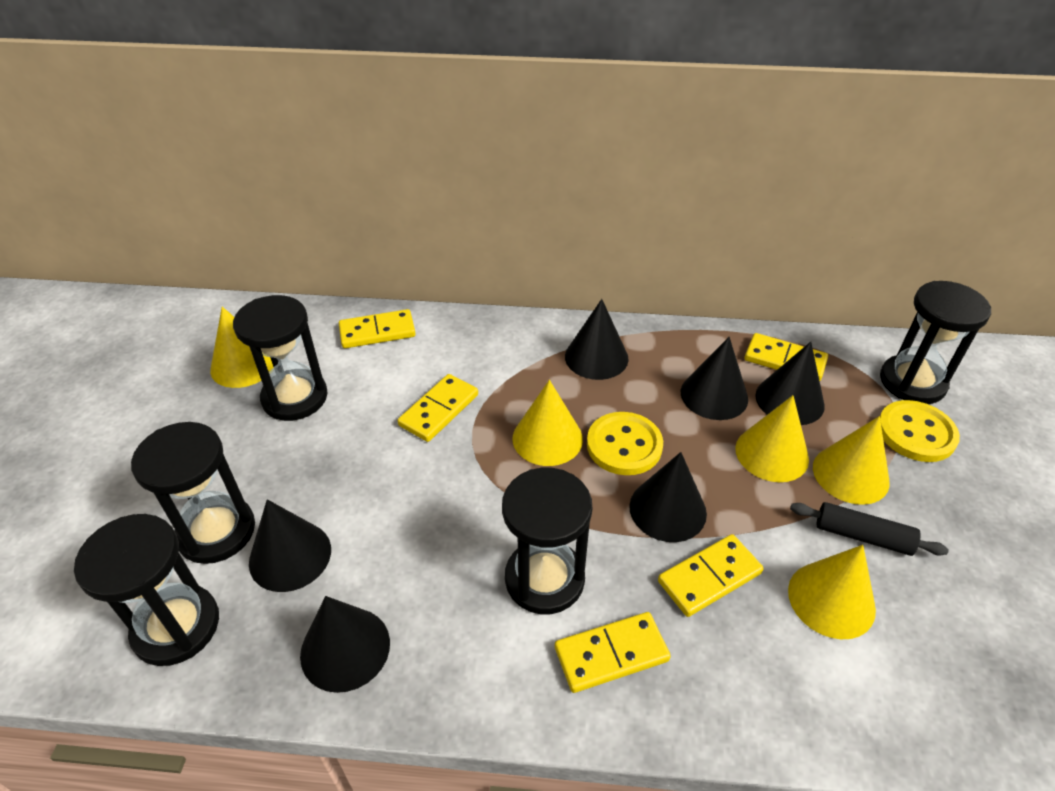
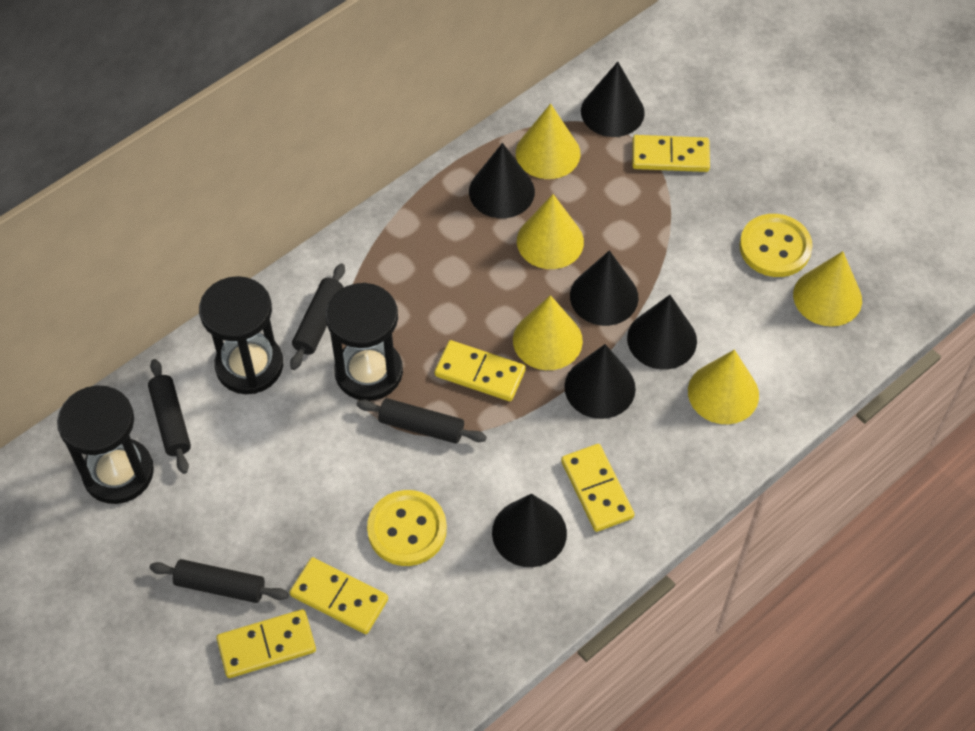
black hourglass: 5 -> 3
black rolling pin: 1 -> 4

